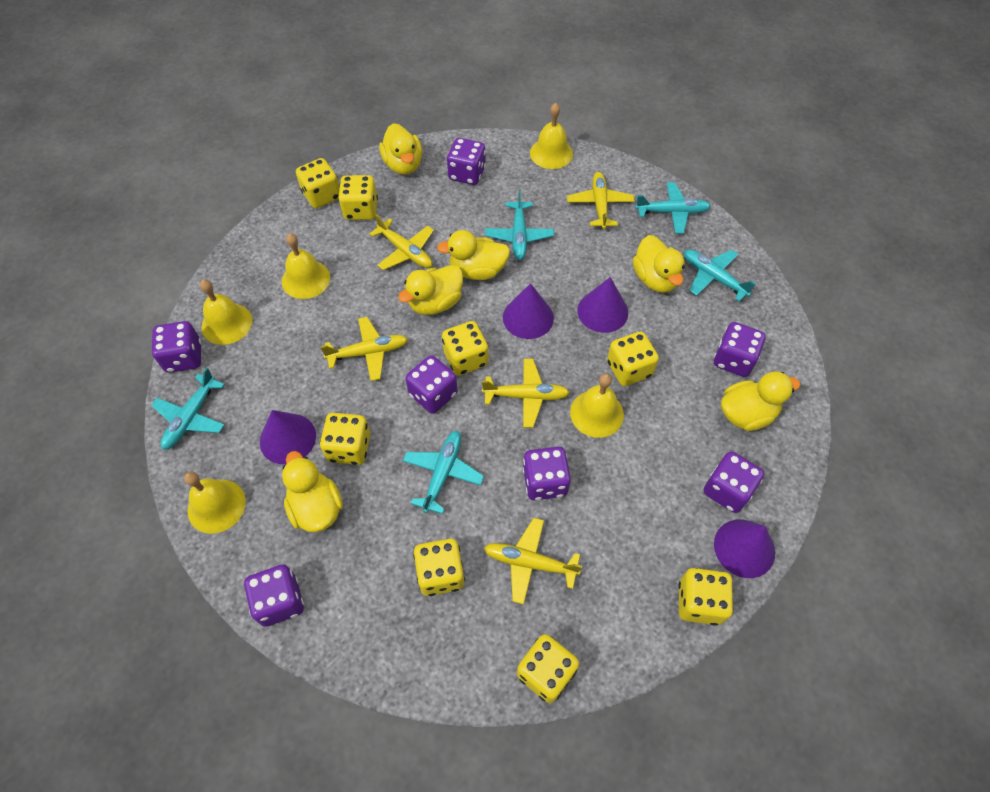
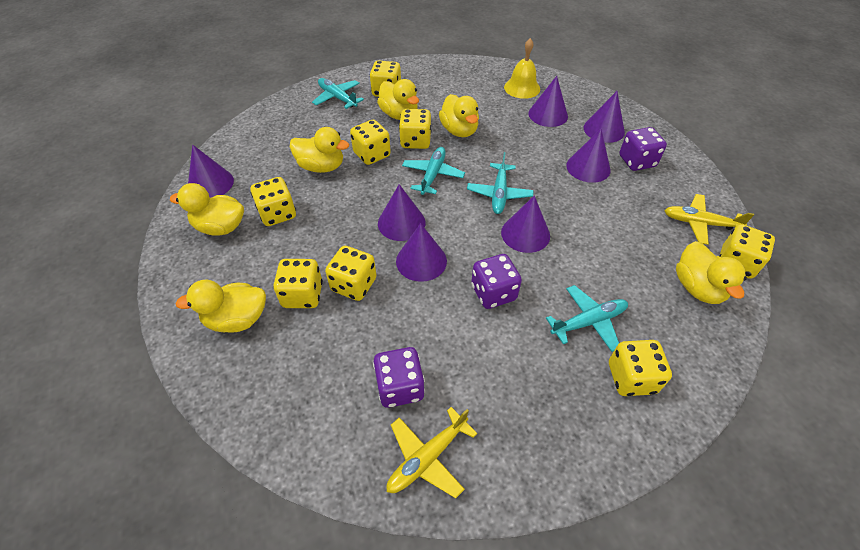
purple cone: 4 -> 7
purple dice: 7 -> 3
turquoise plane: 5 -> 4
yellow bell: 5 -> 1
yellow plane: 5 -> 2

